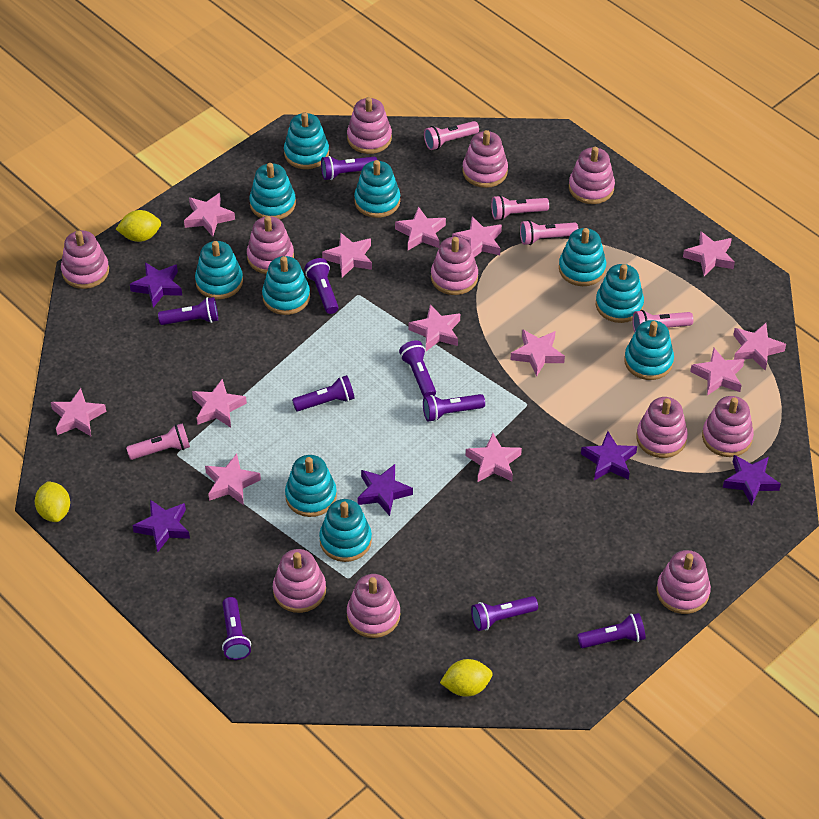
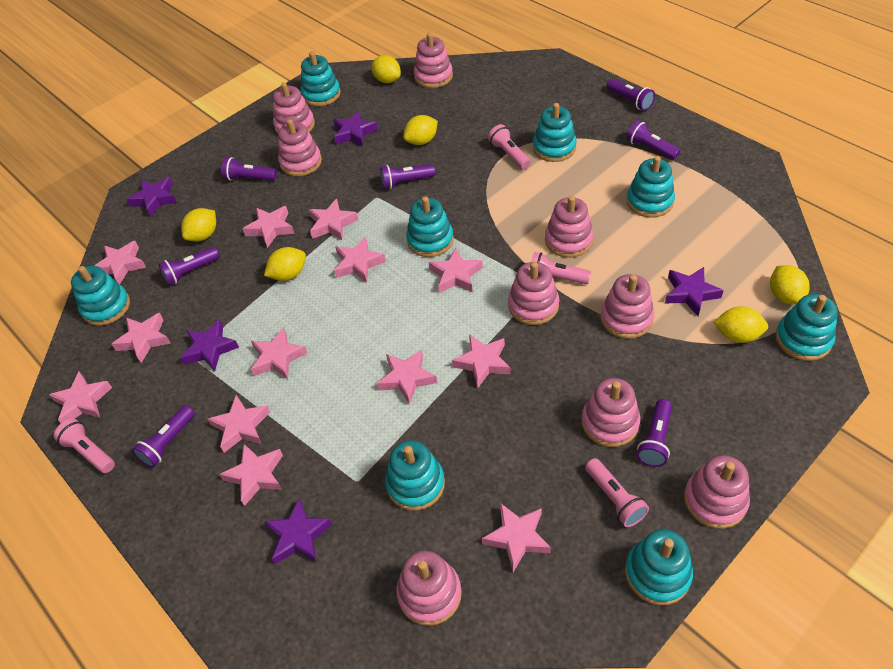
pink flashlight: 5 -> 4
pink stacking toy: 11 -> 9
purple flashlight: 9 -> 7
turquoise stacking toy: 10 -> 8
yellow lemon: 3 -> 6

